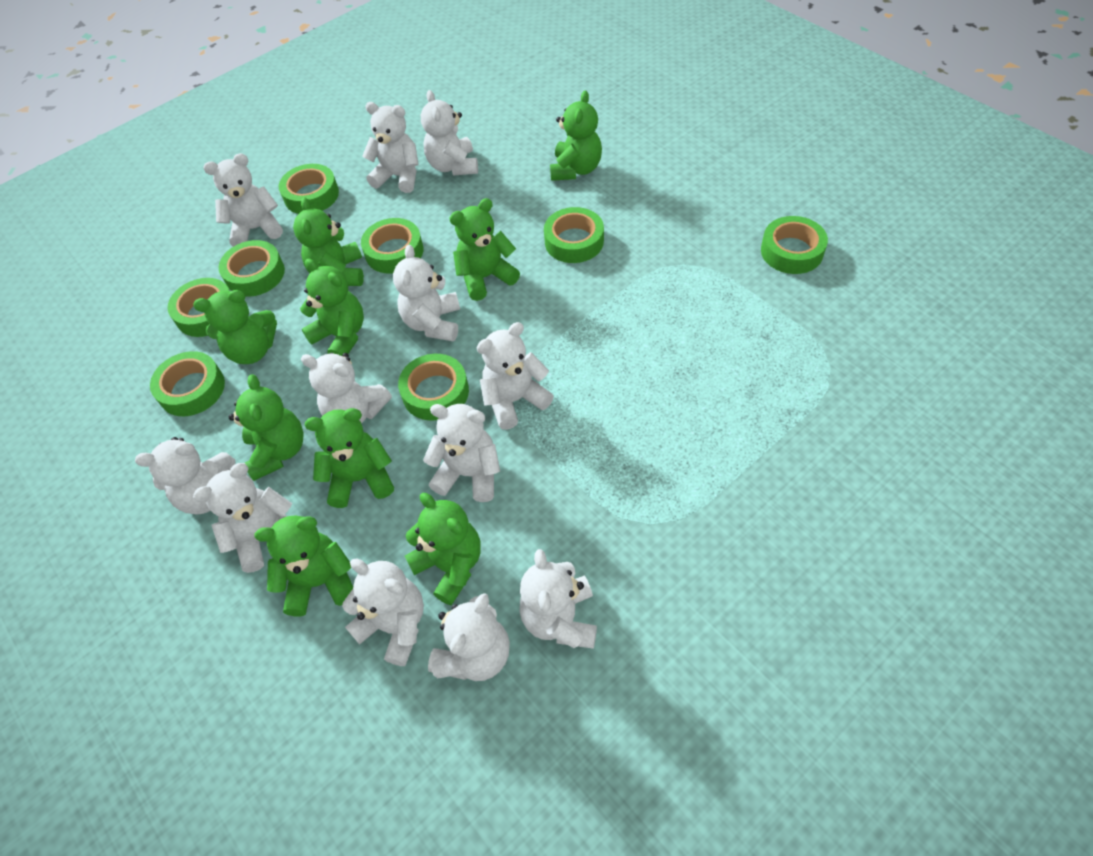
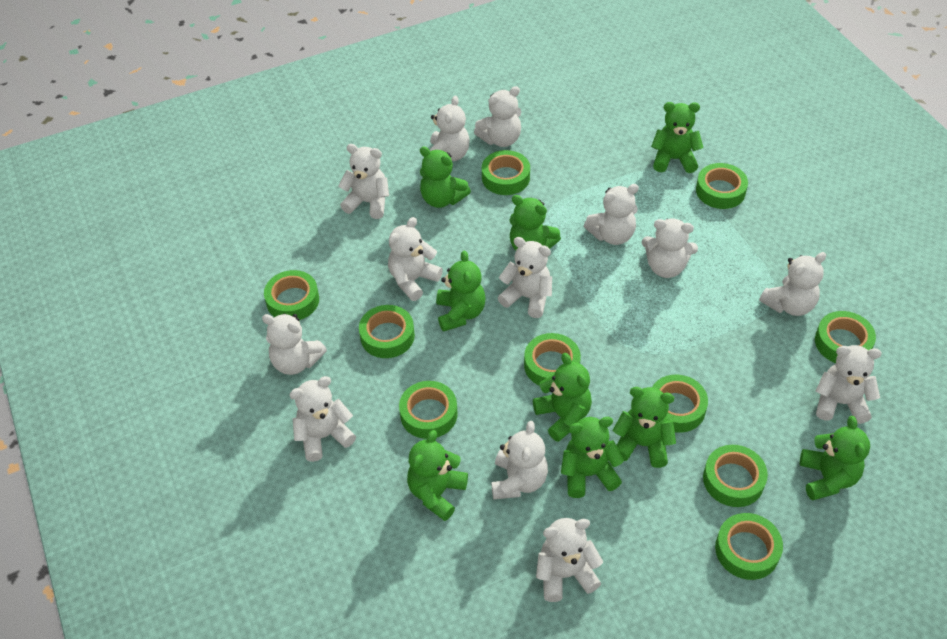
green tape: 8 -> 10
white teddy bear: 12 -> 13

